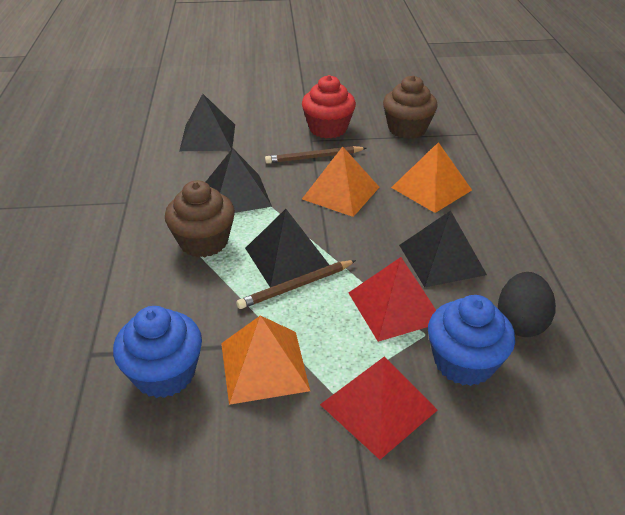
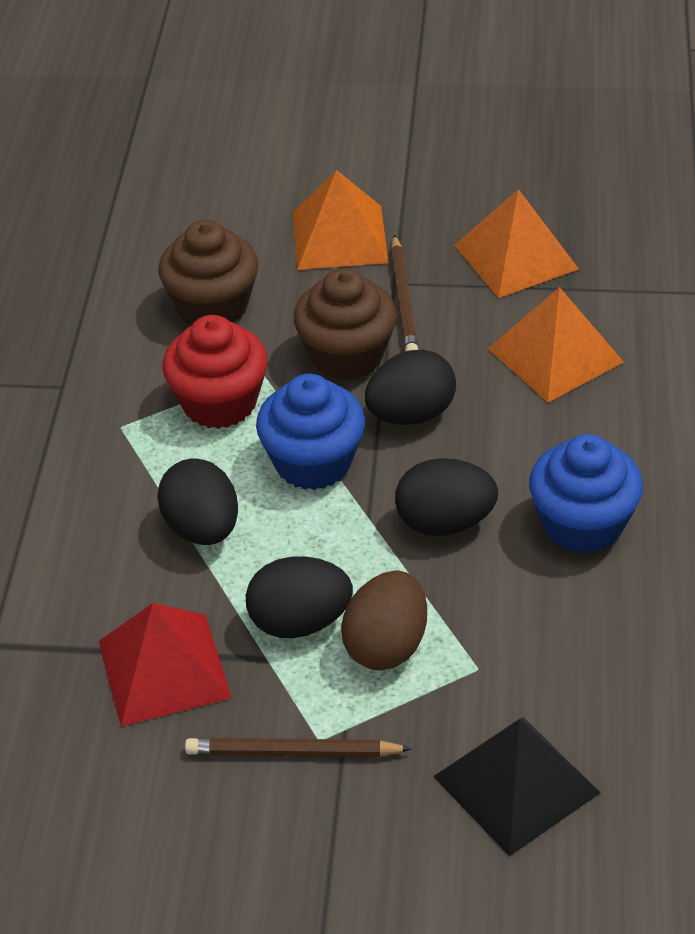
black egg: 1 -> 4
black pyramid: 4 -> 1
brown egg: 0 -> 1
red pyramid: 2 -> 1

